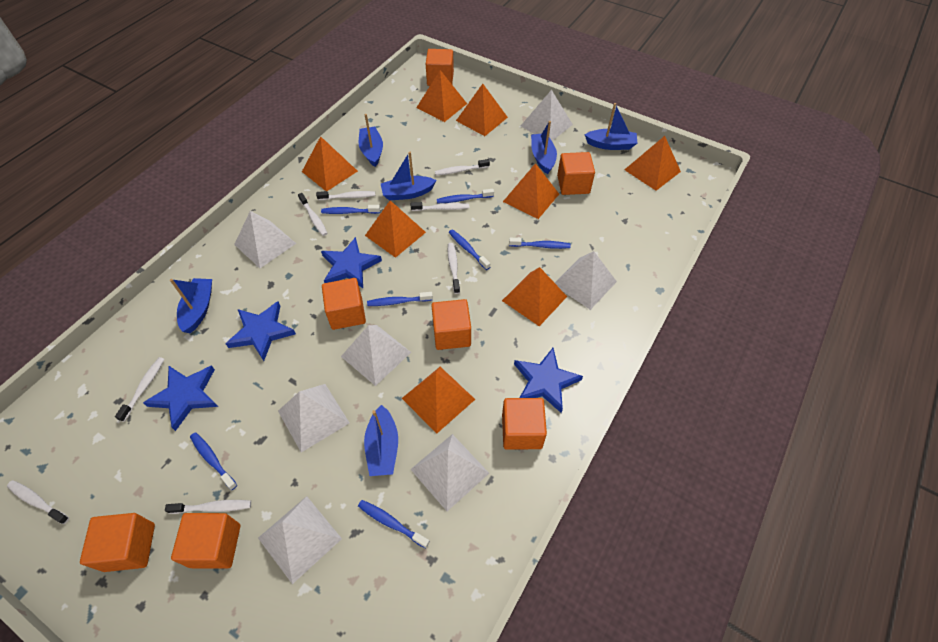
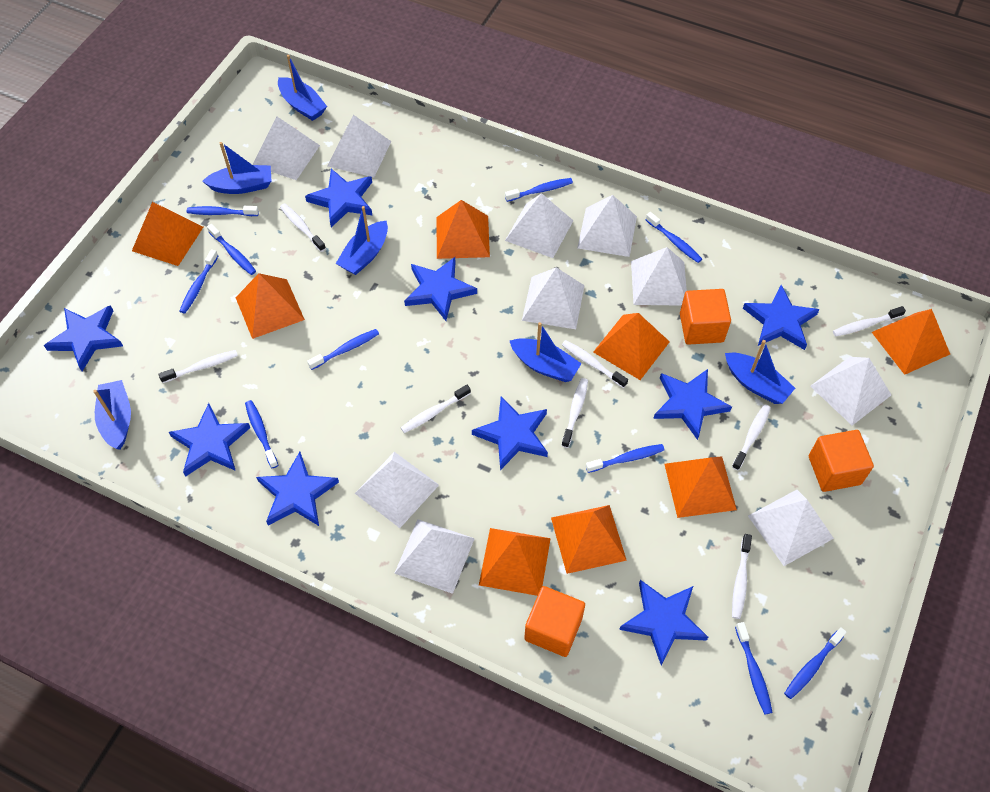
blue star: 4 -> 9
blue toothbrush: 7 -> 10
orange cube: 7 -> 3
white pyramid: 7 -> 10

